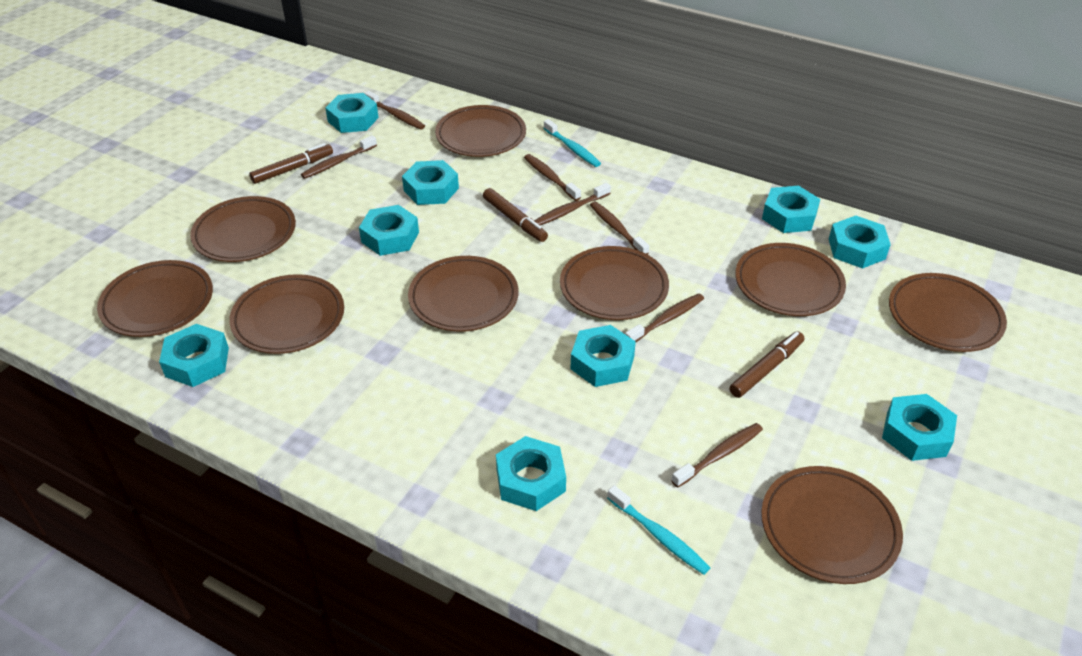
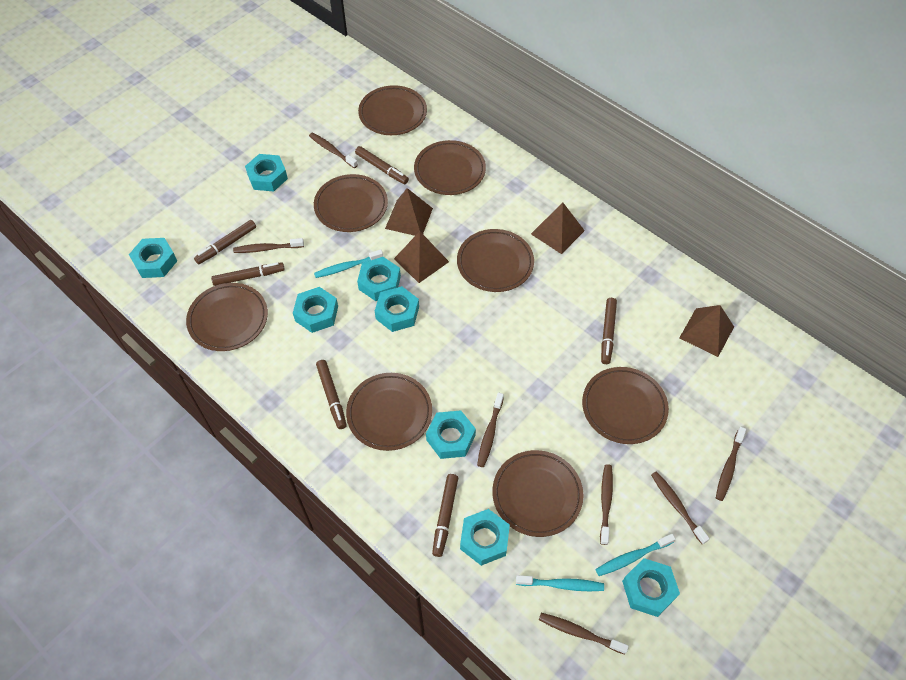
brown marker: 3 -> 6
brown plate: 9 -> 8
brown pyramid: 0 -> 4
turquoise nut: 9 -> 8
turquoise toothbrush: 2 -> 3

